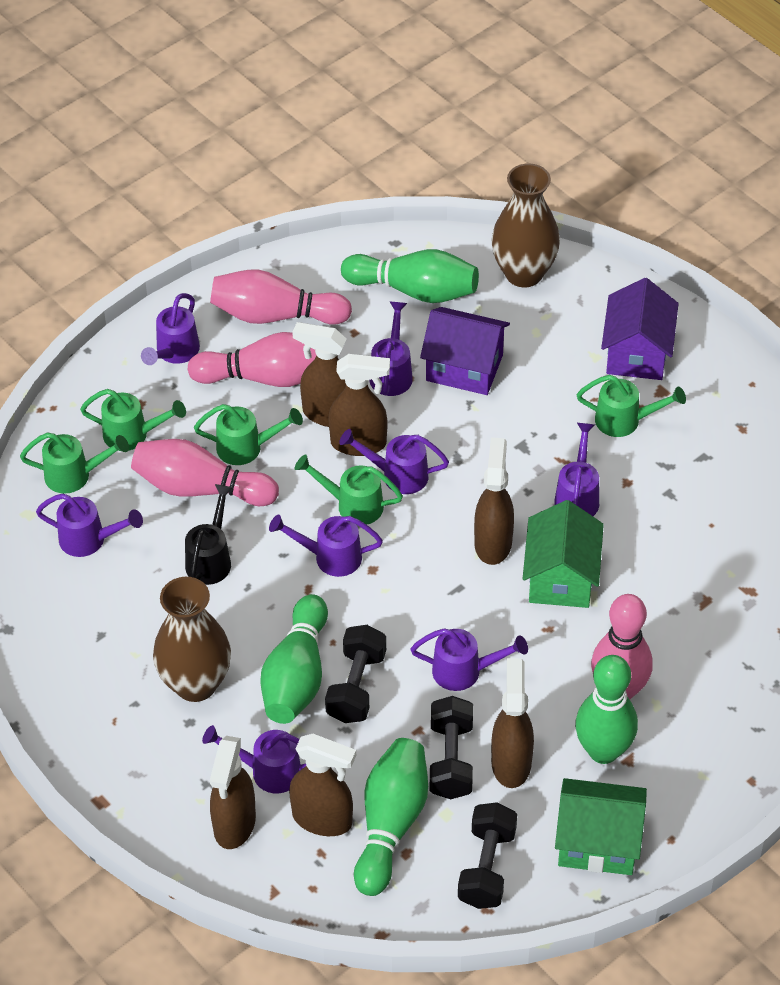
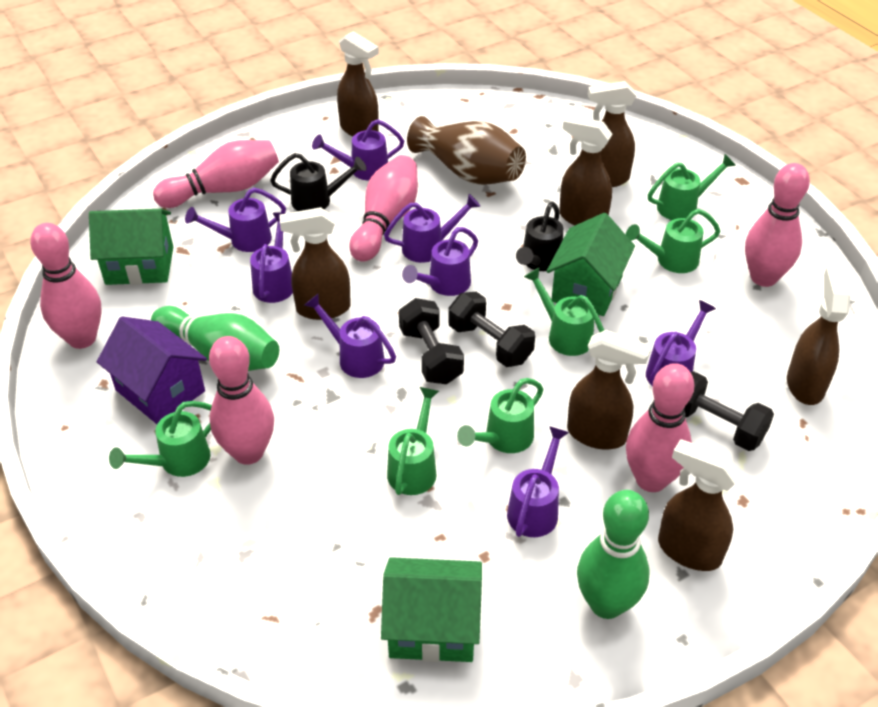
black watering can: 1 -> 2
brown spray bottle: 6 -> 7
brown vase: 2 -> 1
green bowling pin: 4 -> 2
green house: 2 -> 3
green watering can: 5 -> 6
pink bowling pin: 4 -> 6
purple house: 2 -> 1

